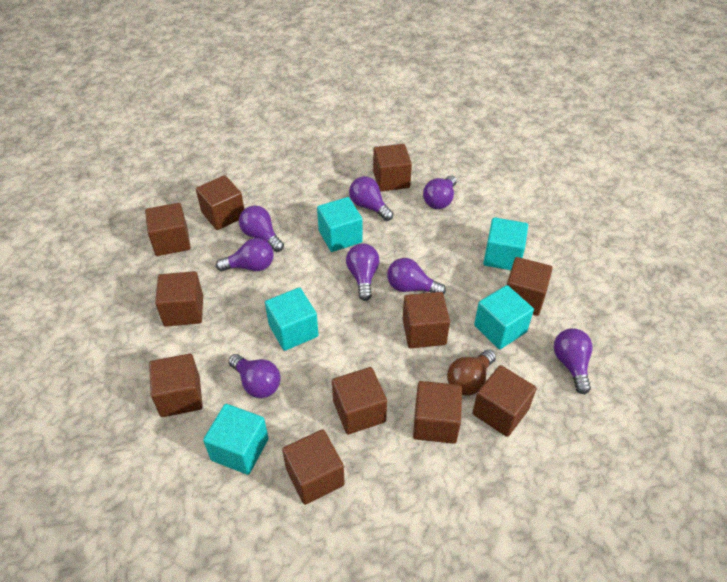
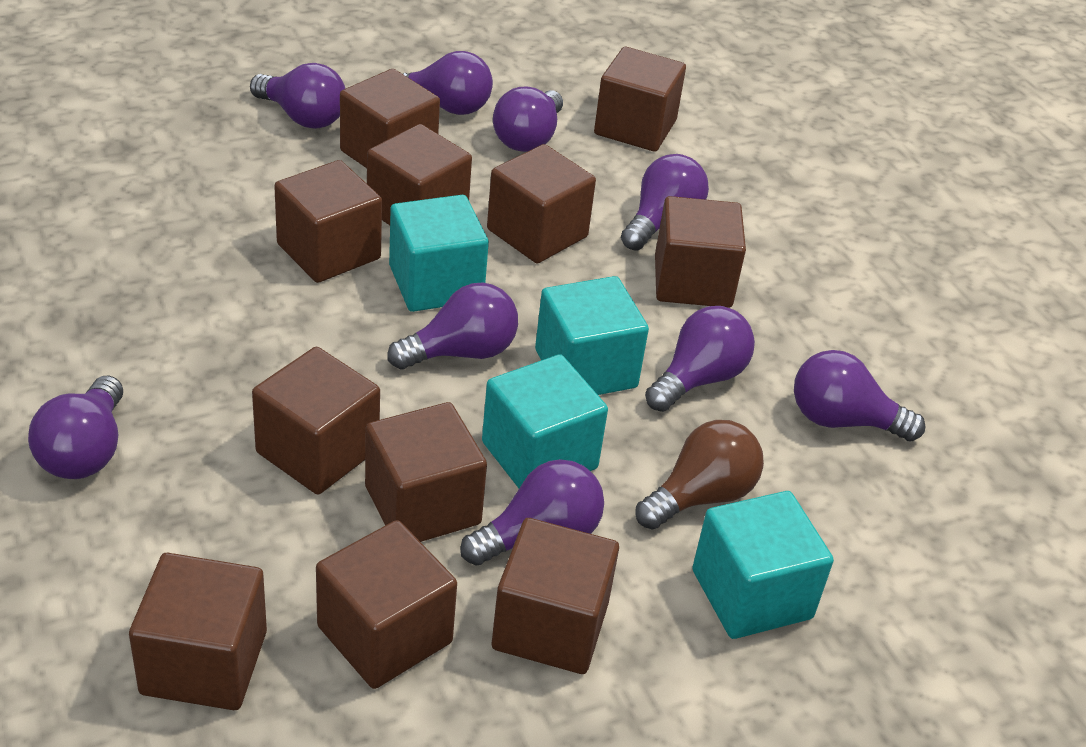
purple light bulb: 8 -> 9
turquoise cube: 5 -> 4

